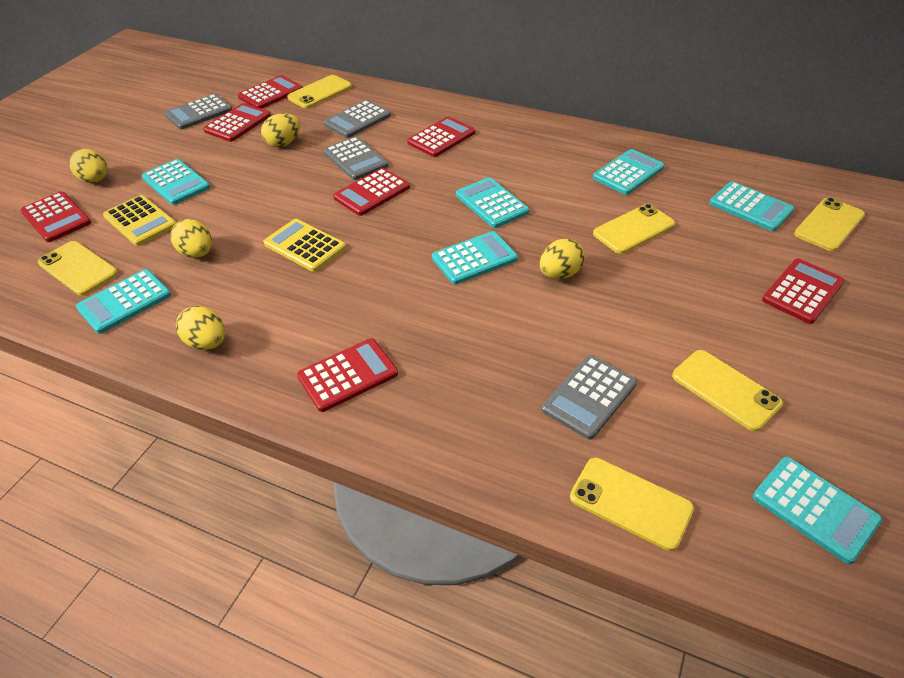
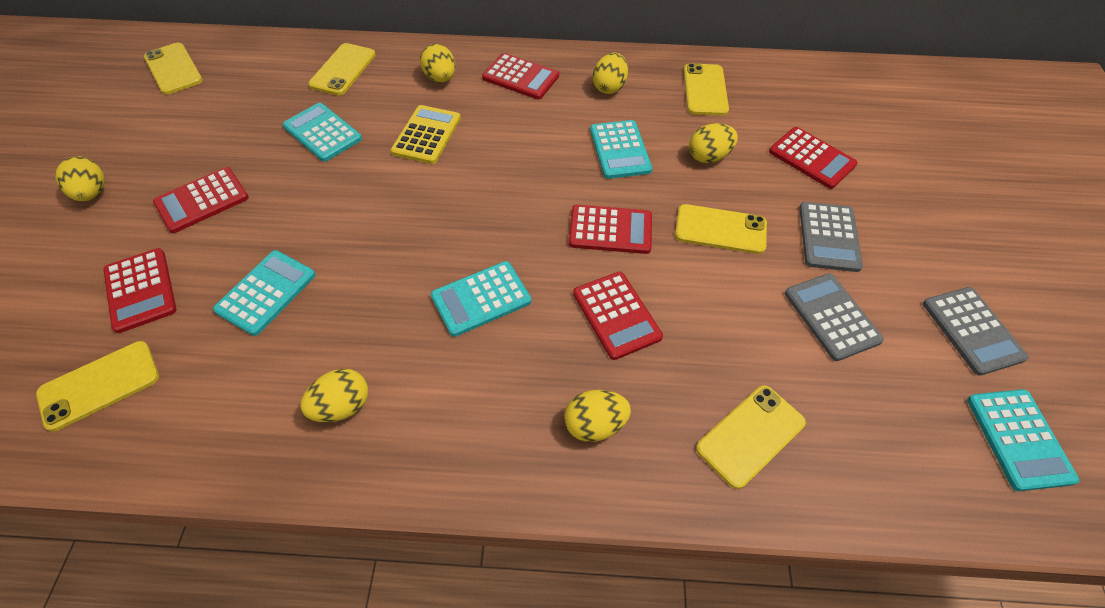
grey calculator: 4 -> 3
red calculator: 7 -> 6
turquoise calculator: 7 -> 5
yellow calculator: 2 -> 1
yellow egg: 5 -> 6

